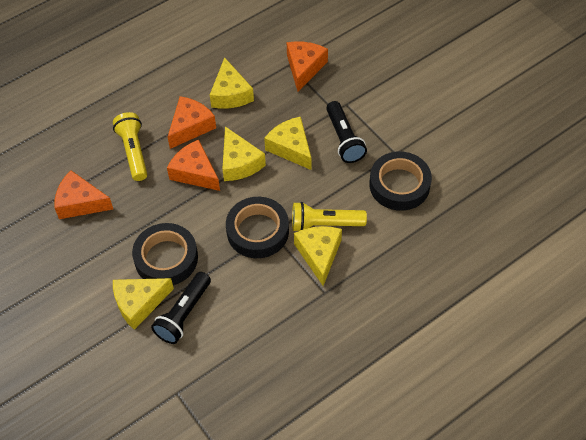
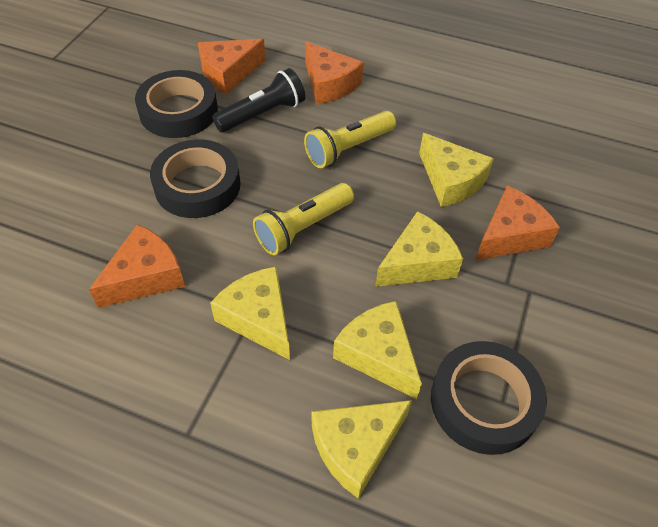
black flashlight: 2 -> 1

